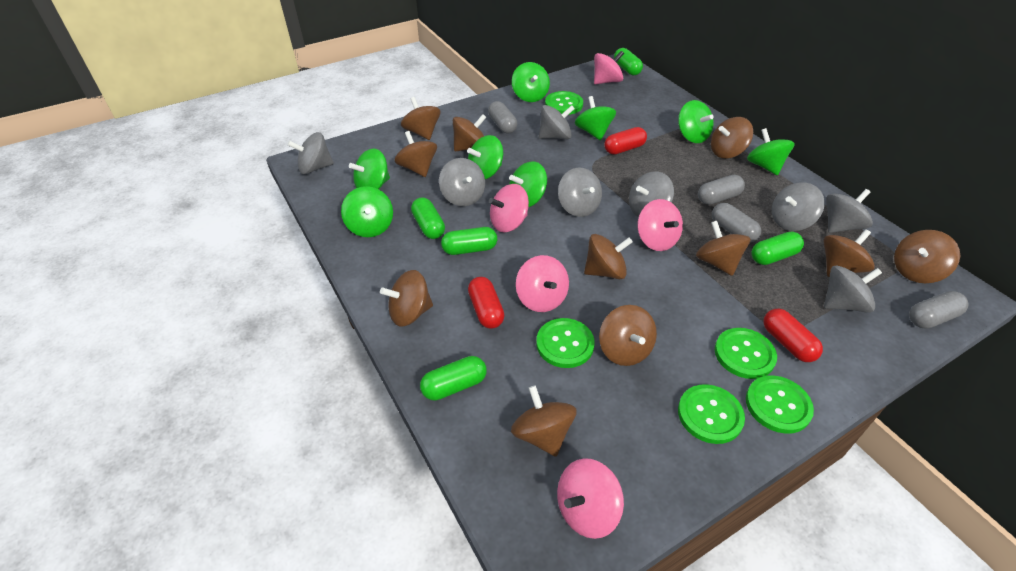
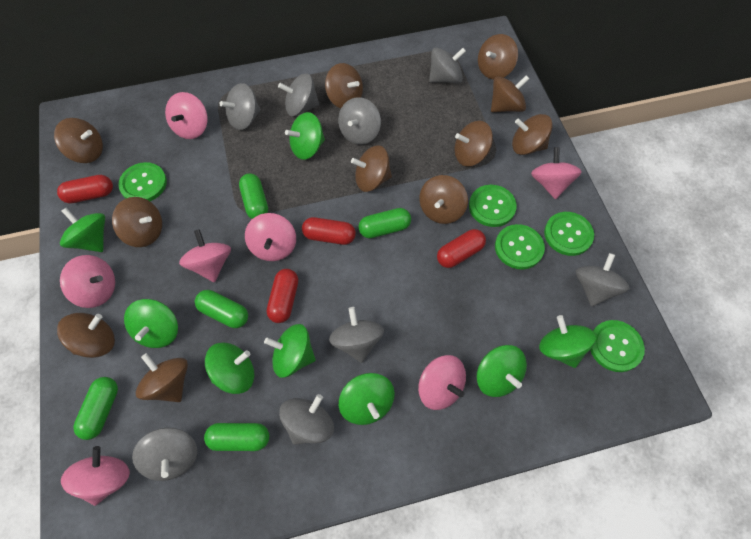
grey capsule: 4 -> 0
pink spinning top: 5 -> 7
red capsule: 3 -> 4

